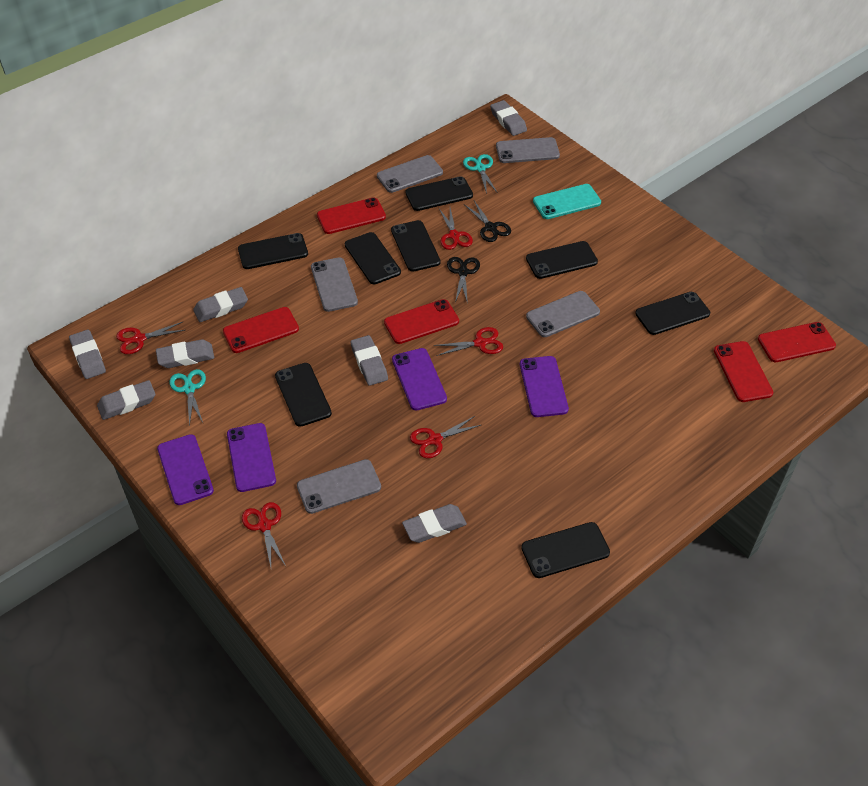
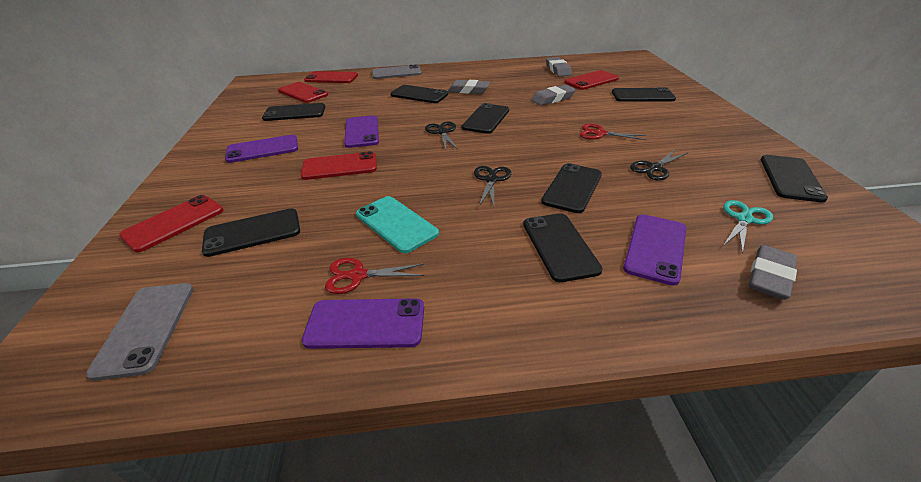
black scissors: 2 -> 3
grey eraser: 7 -> 4
grey phone: 5 -> 2
red scissors: 5 -> 2
turquoise scissors: 2 -> 1

